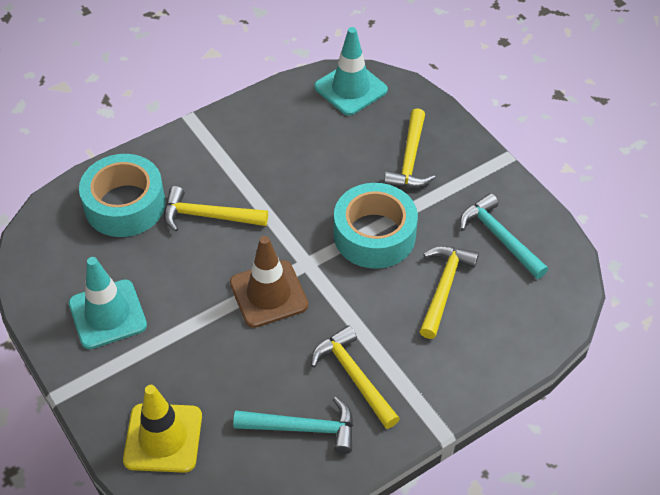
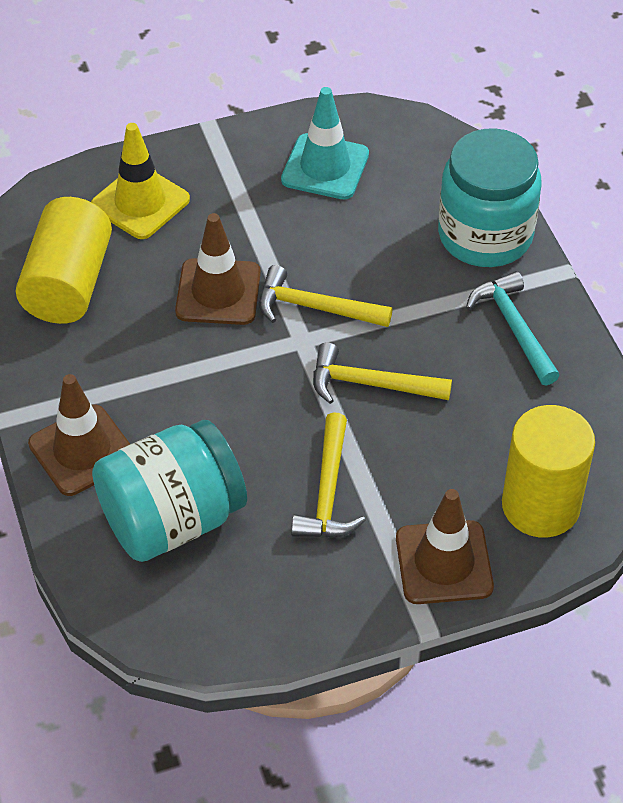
brown traffic cone: 1 -> 3
turquoise hammer: 2 -> 1
turquoise jar: 0 -> 2
turquoise tape: 2 -> 0
turquoise traffic cone: 2 -> 1
yellow cylinder: 0 -> 2
yellow hammer: 4 -> 3

